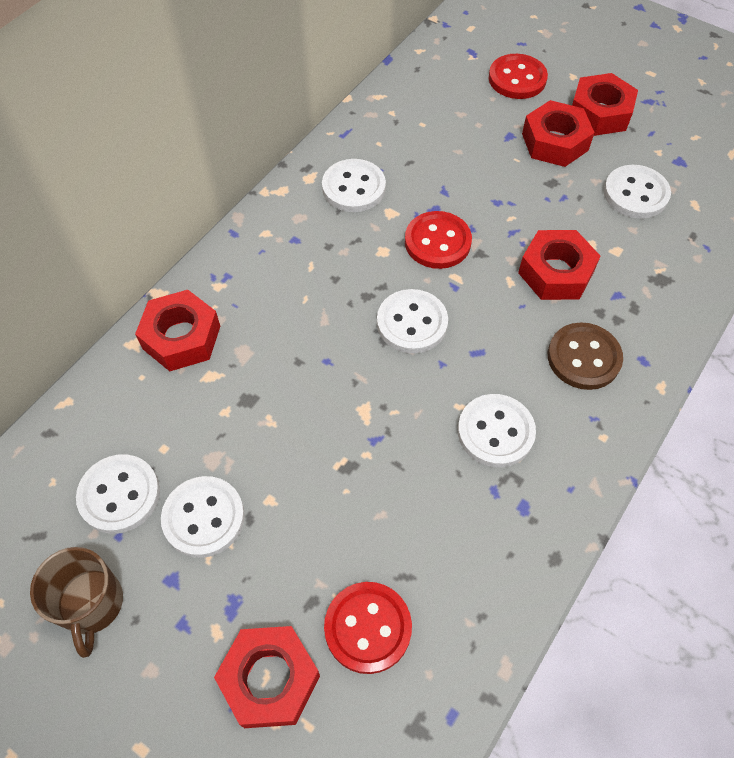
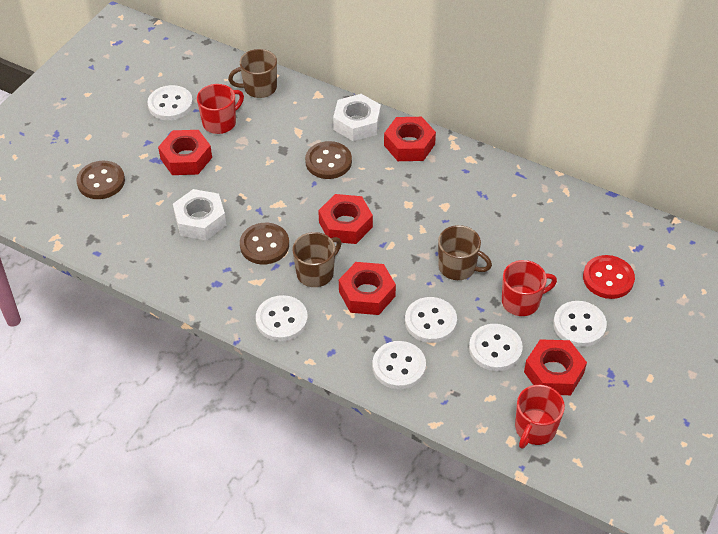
brown button: 1 -> 3
brown mug: 1 -> 3
red button: 3 -> 1
red mug: 0 -> 3
white nut: 0 -> 2

